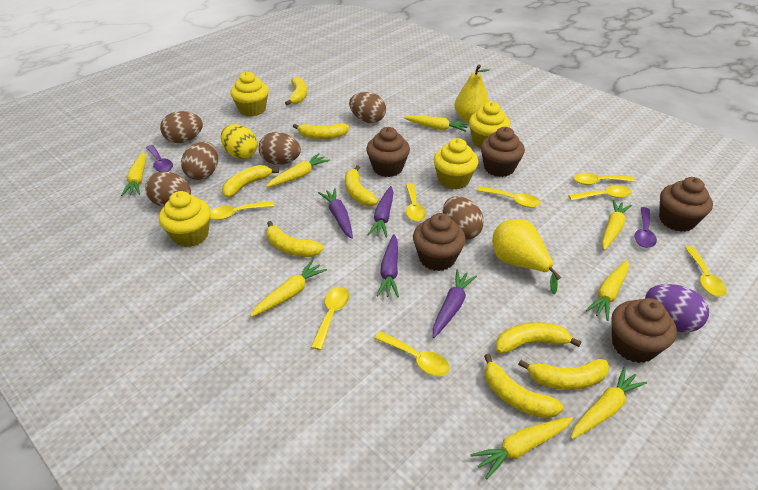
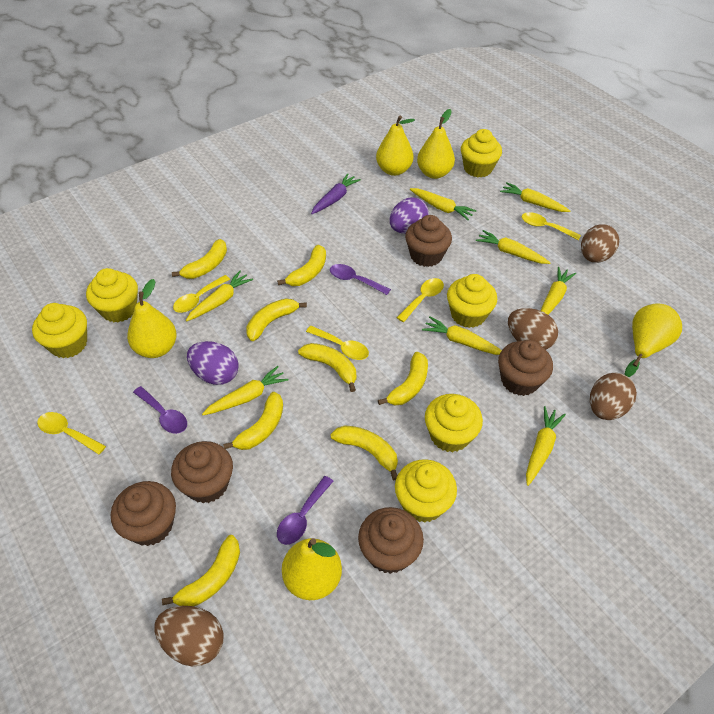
brown egg: 6 -> 4
purple carrot: 4 -> 1
purple egg: 1 -> 2
purple spoon: 2 -> 3
yellow cupcake: 4 -> 6
yellow egg: 1 -> 0
yellow pear: 2 -> 5
yellow spoon: 8 -> 5

